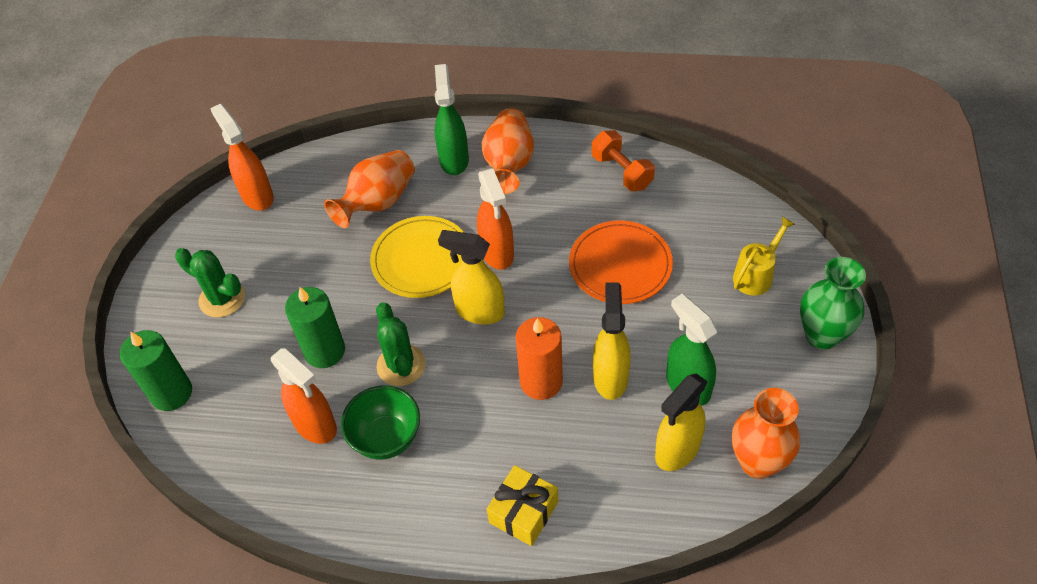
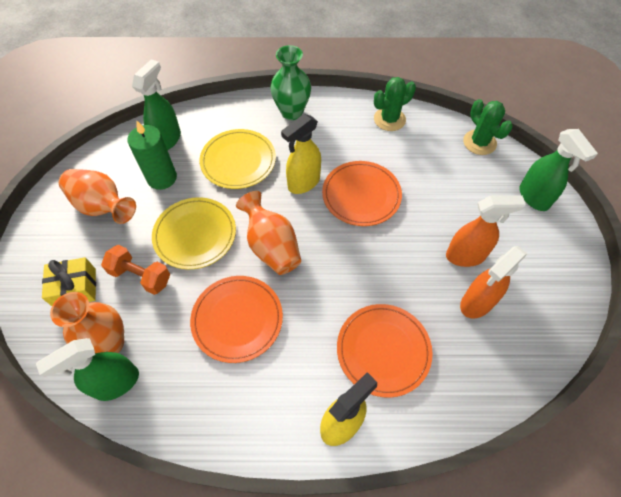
green bowl: 1 -> 0
green candle: 2 -> 1
green spray bottle: 2 -> 3
orange candle: 1 -> 0
orange plate: 1 -> 3
orange spray bottle: 3 -> 2
yellow plate: 1 -> 2
yellow spray bottle: 3 -> 2
yellow watering can: 1 -> 0

